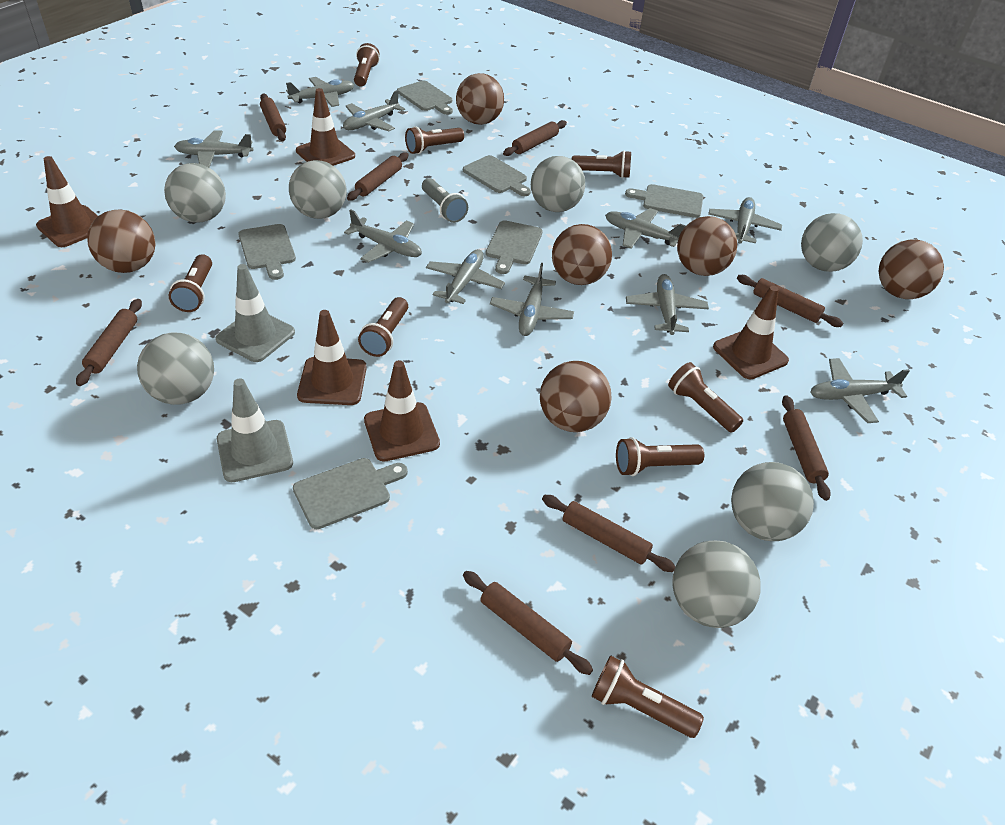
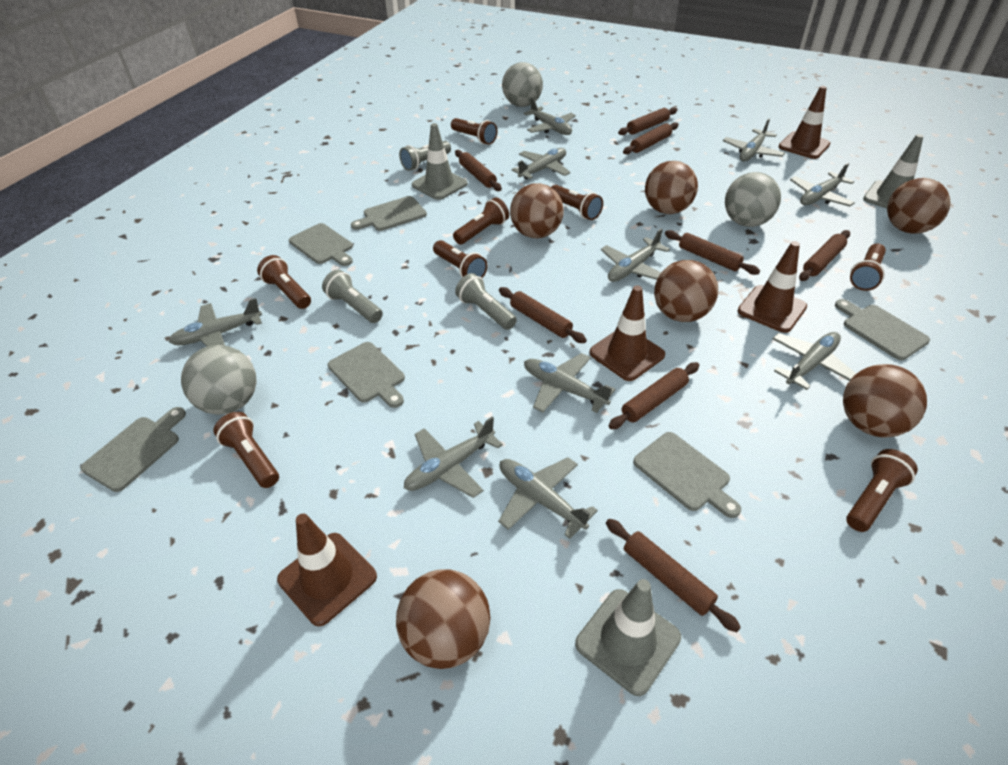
brown traffic cone: 5 -> 4
grey ball: 7 -> 3
grey flashlight: 1 -> 3
grey traffic cone: 2 -> 3

